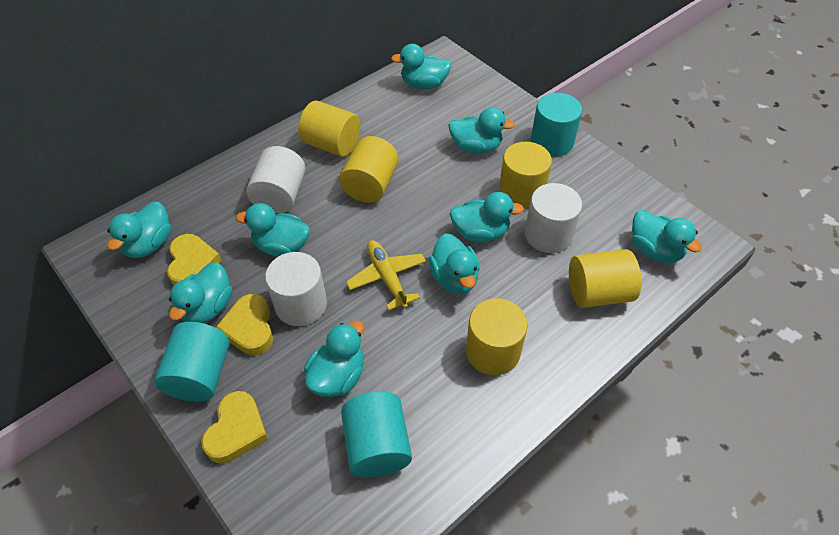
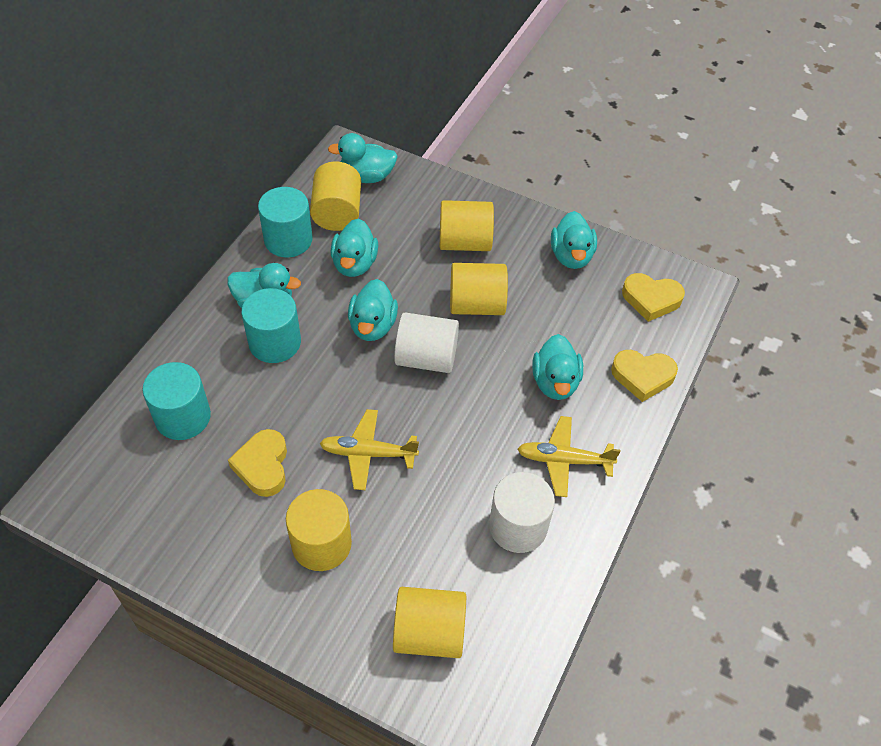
turquoise duck: 9 -> 6
white cylinder: 3 -> 2
yellow plane: 1 -> 2

